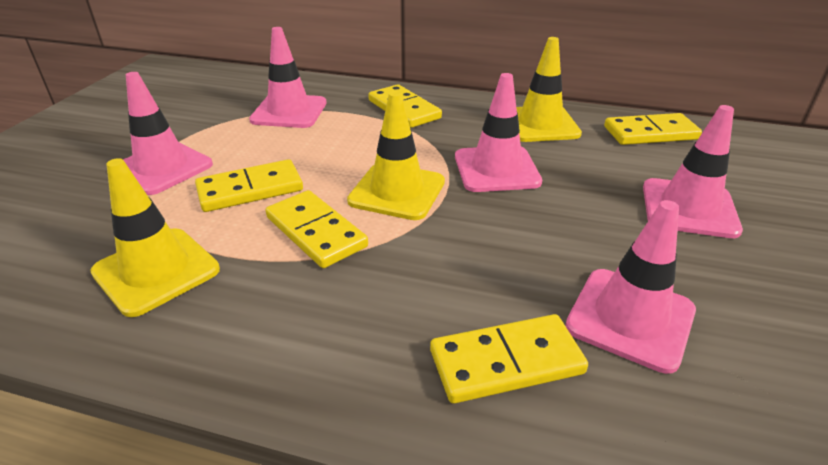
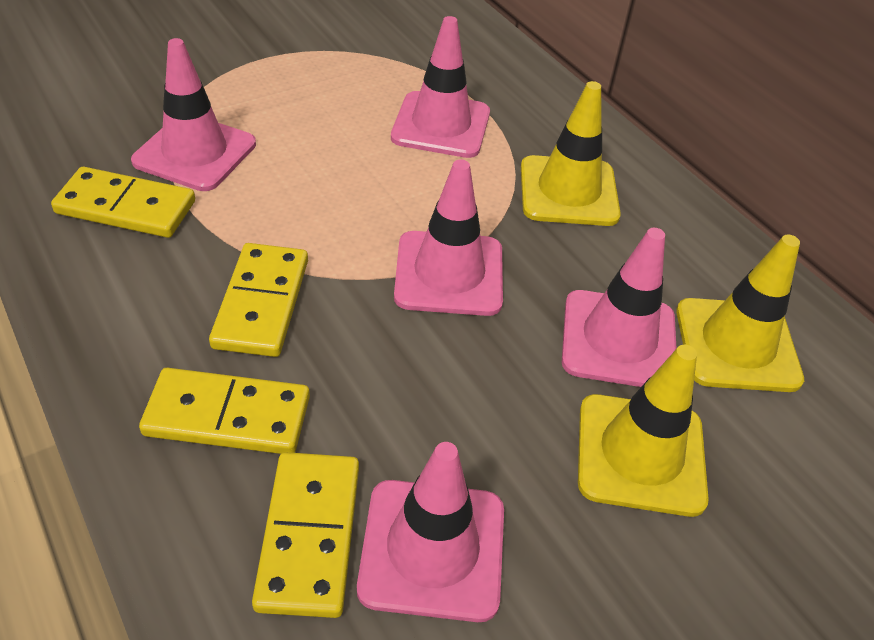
yellow domino: 5 -> 4

